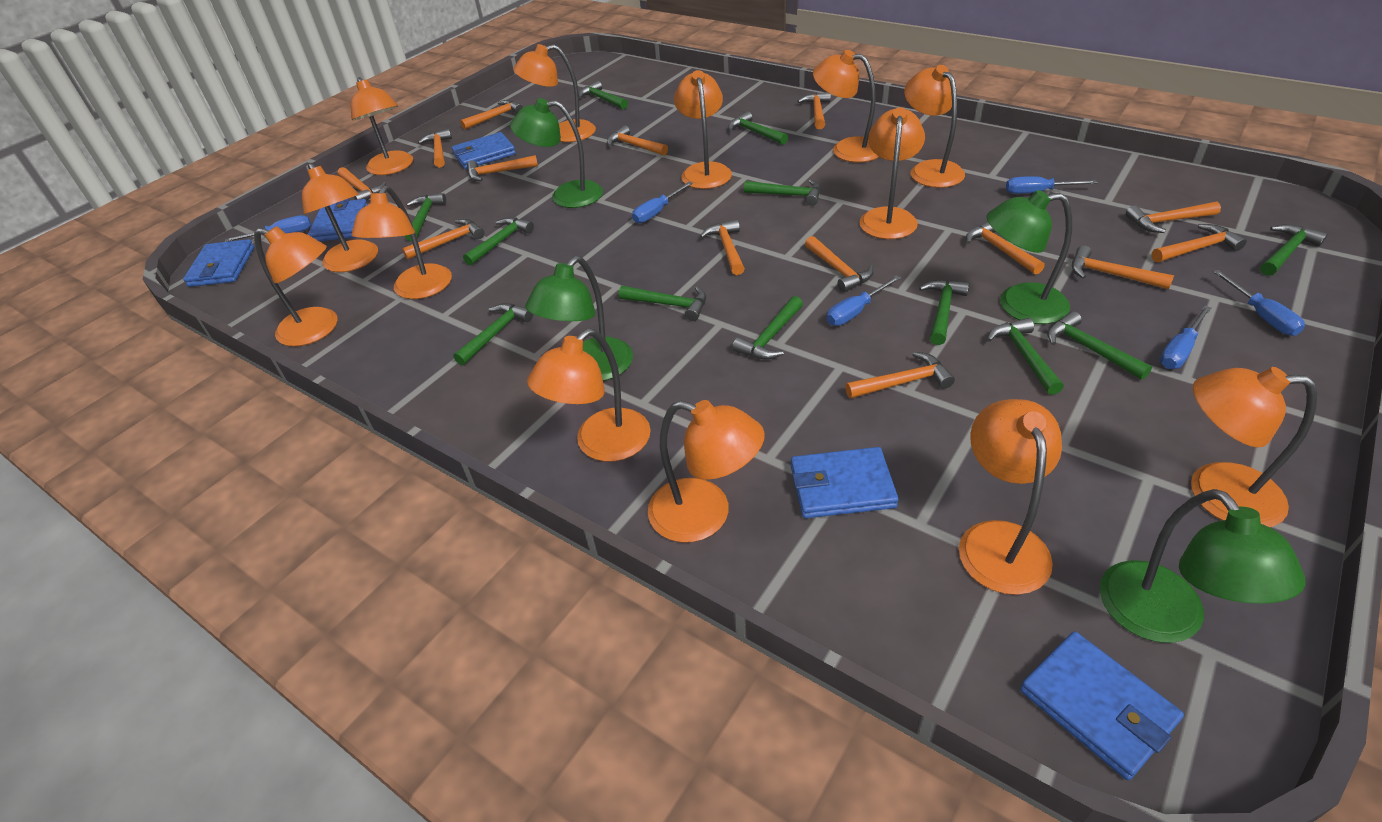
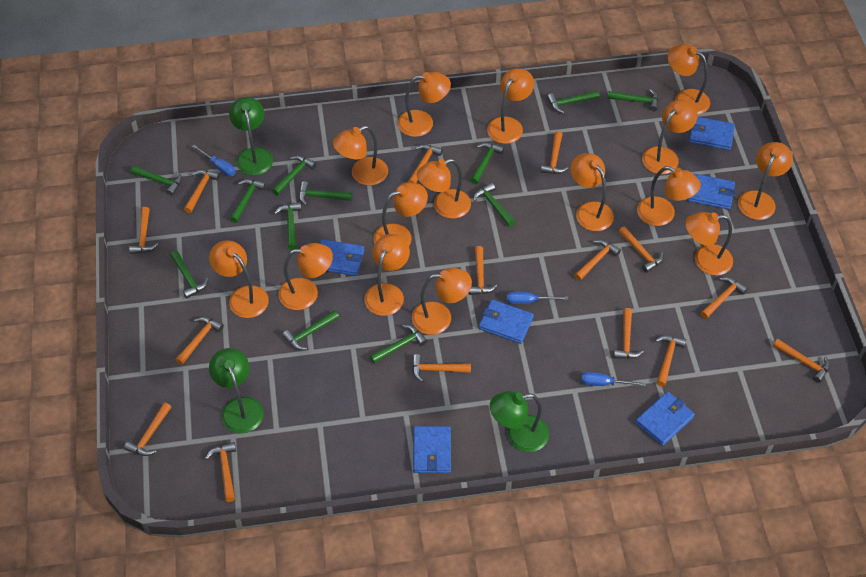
blue screwdriver: 6 -> 3
blue wallet: 5 -> 6
green lamp: 4 -> 3
orange hammer: 14 -> 15
orange lamp: 13 -> 15

